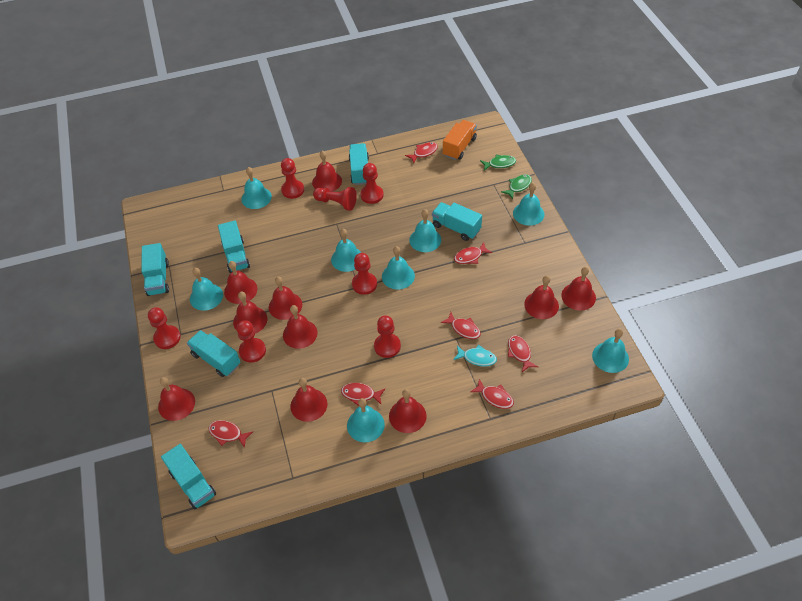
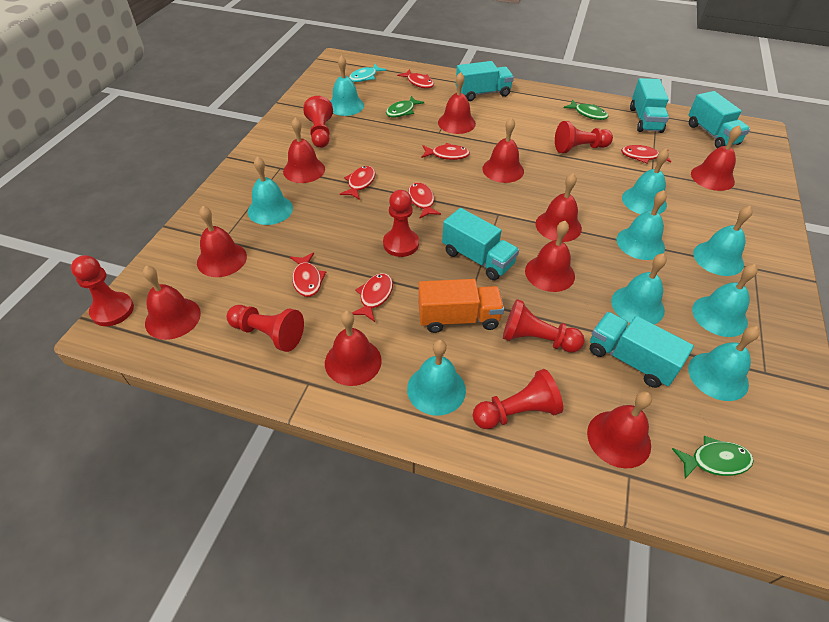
green fish: 2 -> 3
turquoise bell: 8 -> 9
turquoise truck: 6 -> 5

